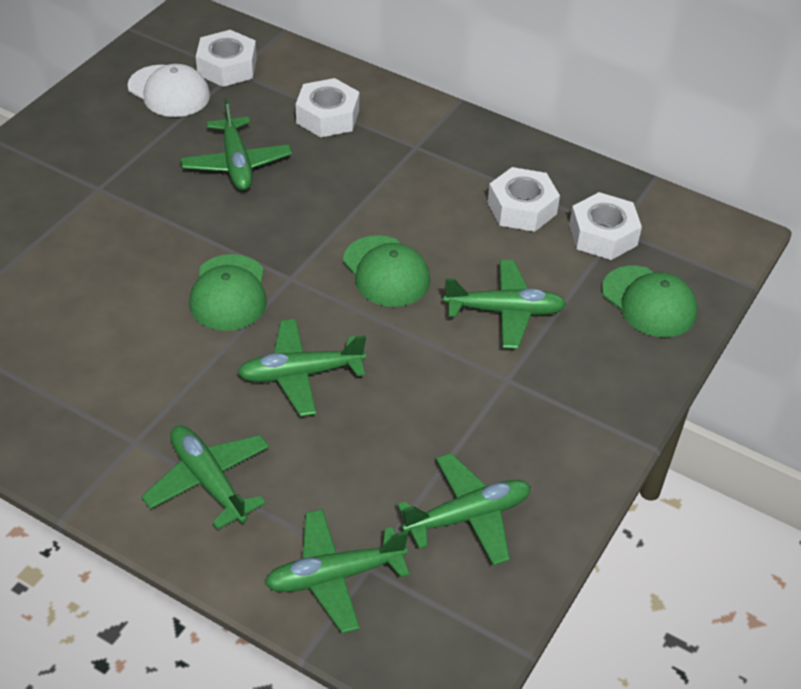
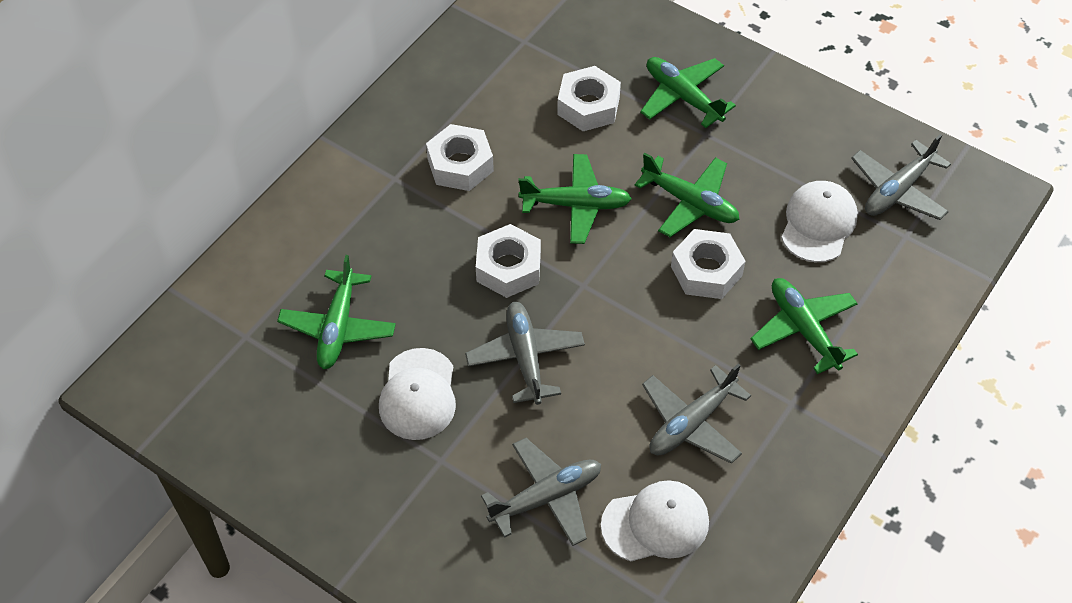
green cap: 3 -> 0
green plane: 6 -> 5
grey plane: 0 -> 4
white cap: 1 -> 3

